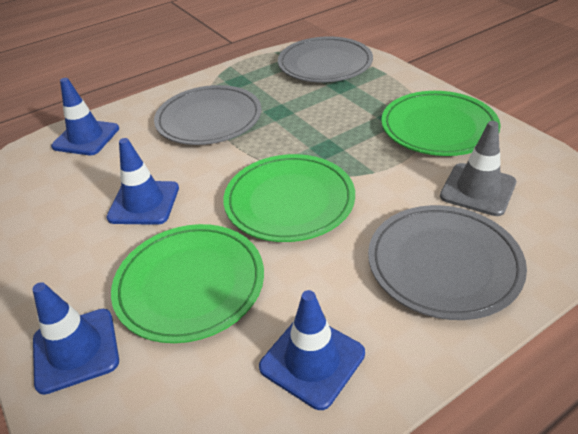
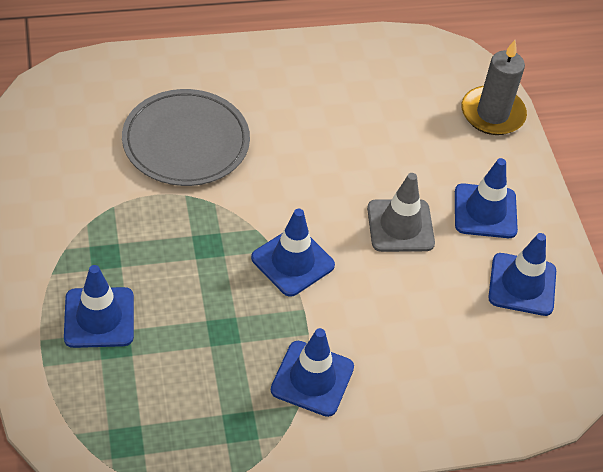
blue traffic cone: 4 -> 5
green plate: 3 -> 0
grey candle: 0 -> 1
grey plate: 3 -> 1

